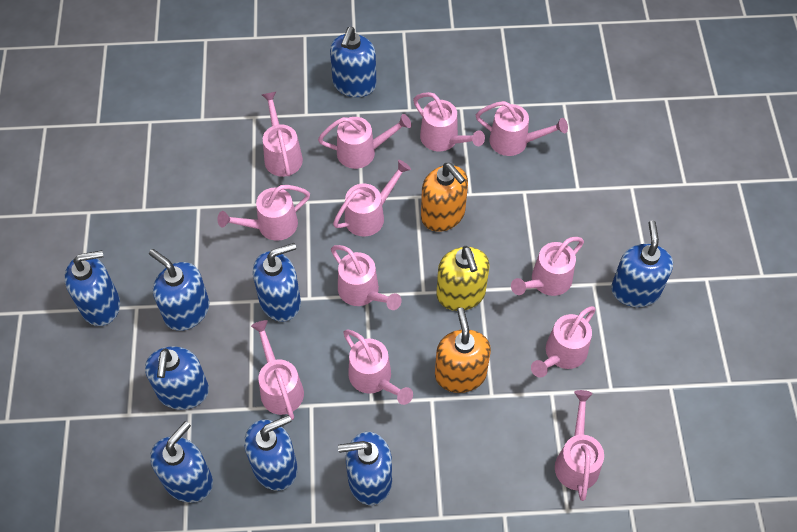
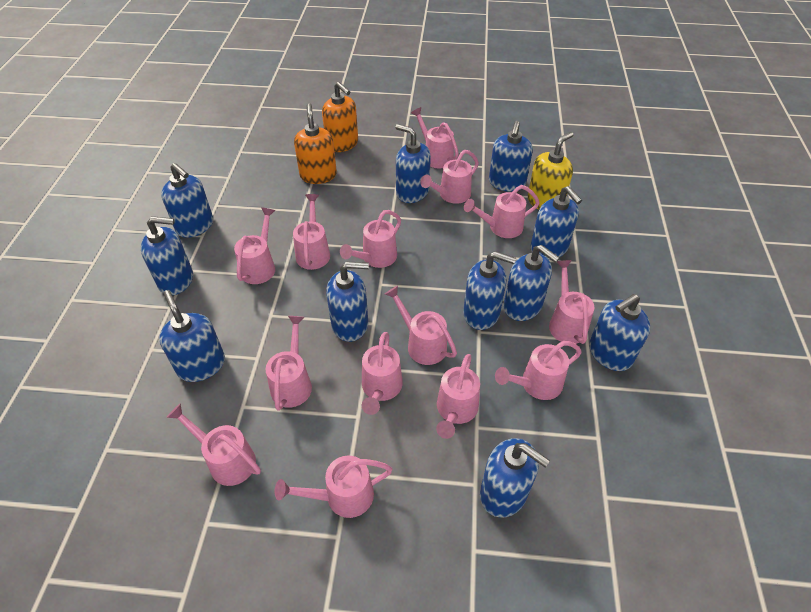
blue soap dispenser: 9 -> 11
pink watering can: 12 -> 14

